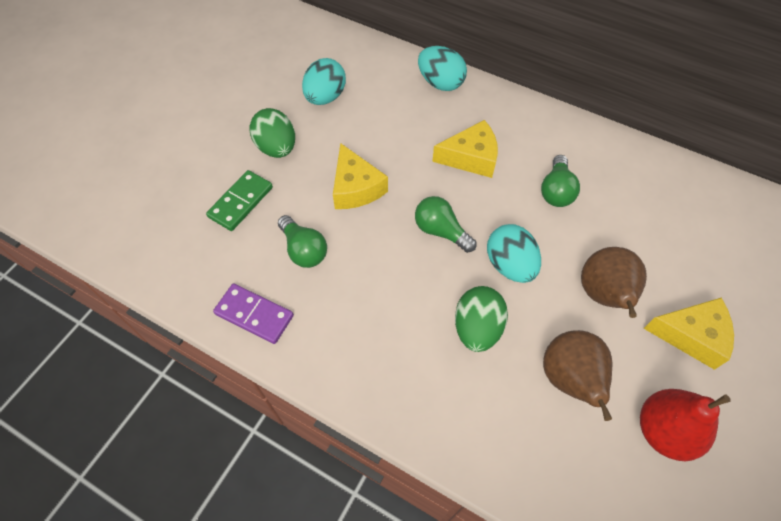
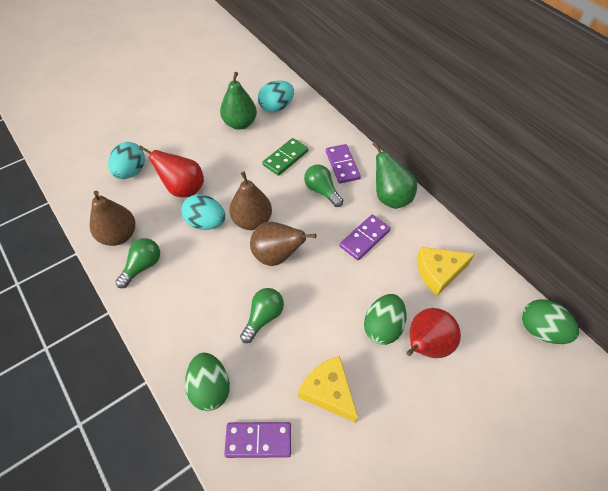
brown pear: 2 -> 3
green egg: 2 -> 3
green pear: 0 -> 2
purple domino: 1 -> 3
red pear: 1 -> 2
yellow cheese: 3 -> 2

